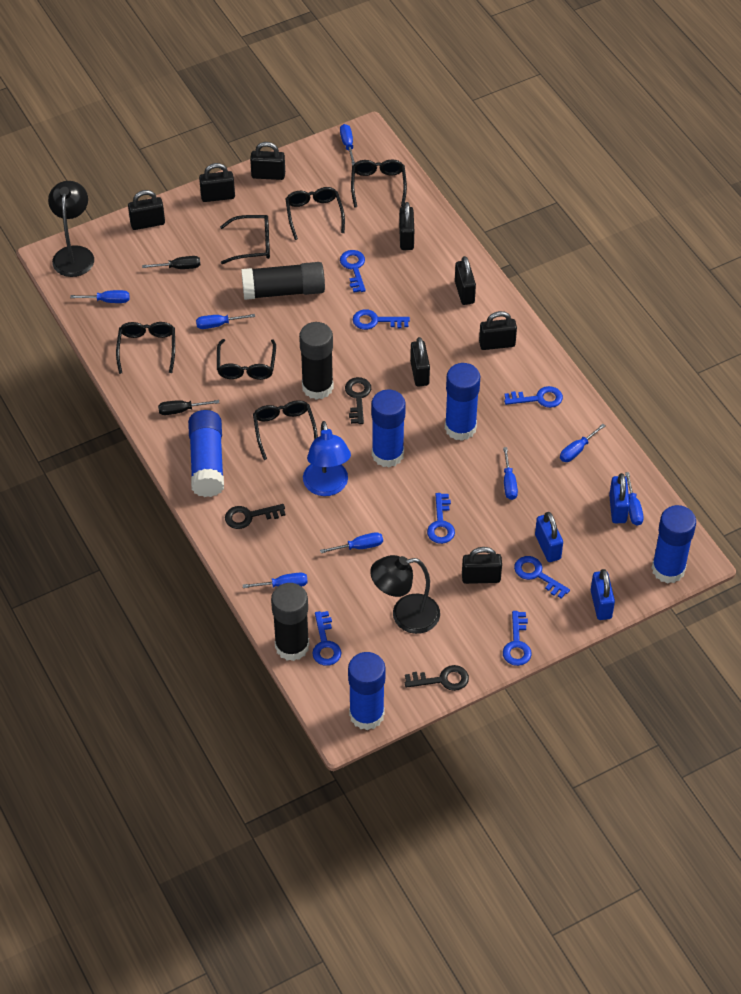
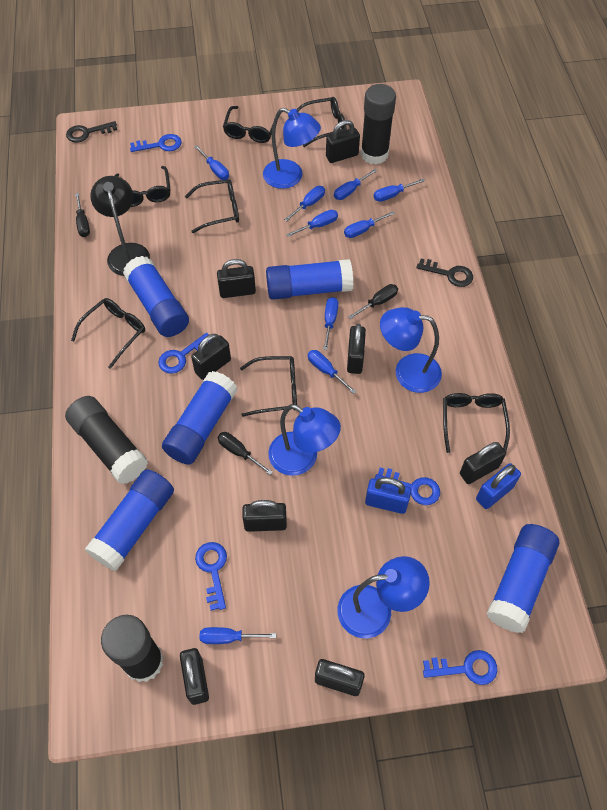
black glasses: 6 -> 7
black key: 3 -> 2
black lamp: 2 -> 1
black screwdriver: 2 -> 3
blue key: 7 -> 5
blue lamp: 1 -> 4
blue padlock: 3 -> 2
blue screwdriver: 8 -> 9

